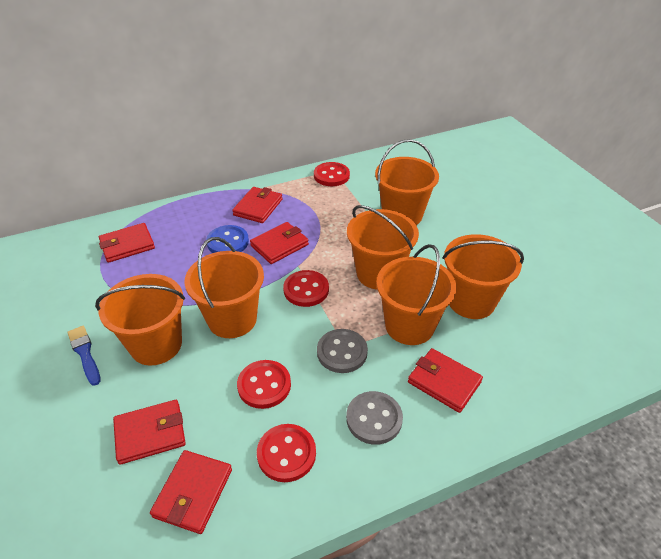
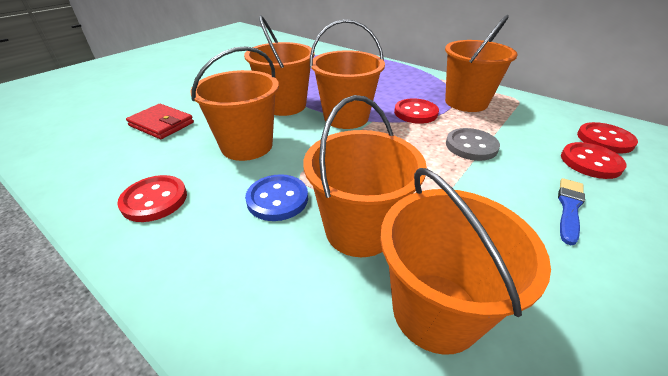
grey button: 2 -> 1
red wallet: 6 -> 1

